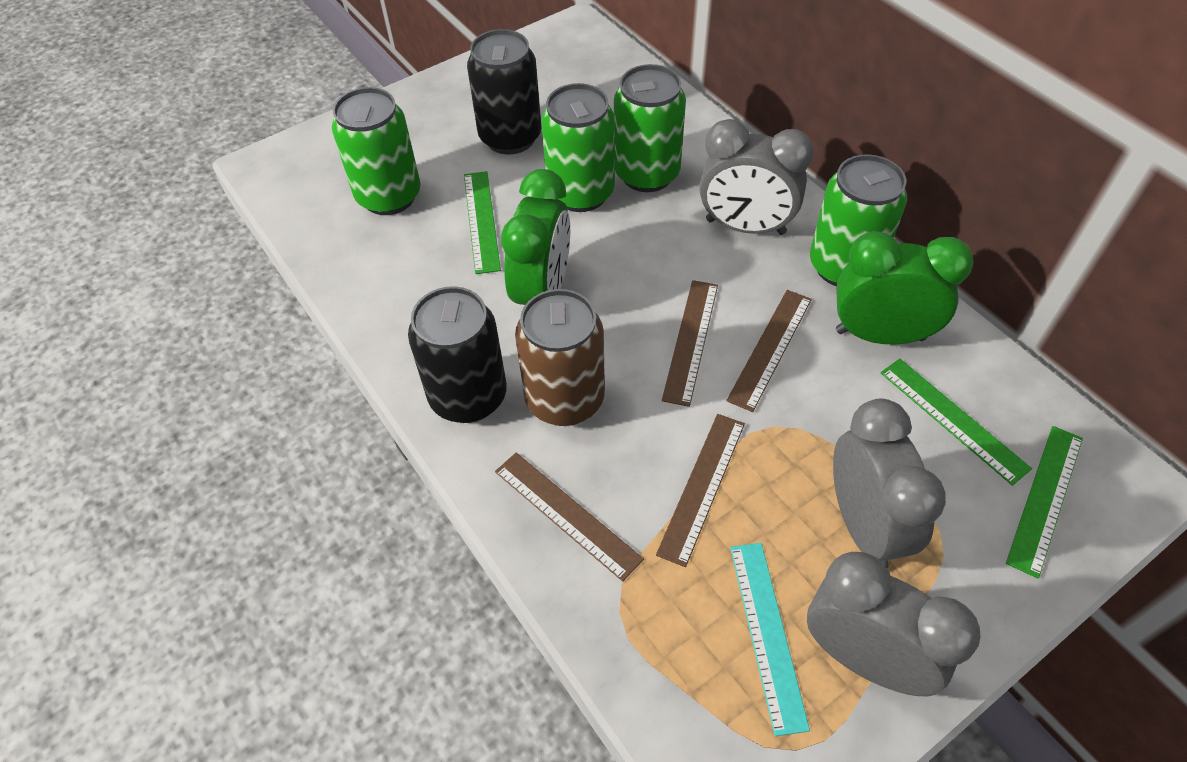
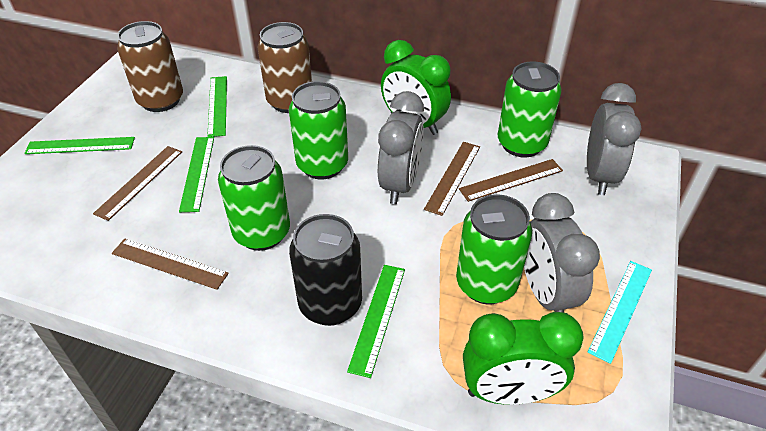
black can: 2 -> 1
brown can: 1 -> 2
green ruler: 3 -> 4

